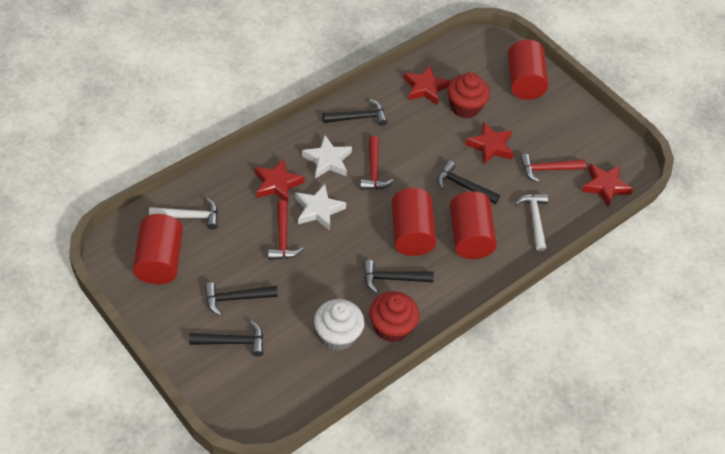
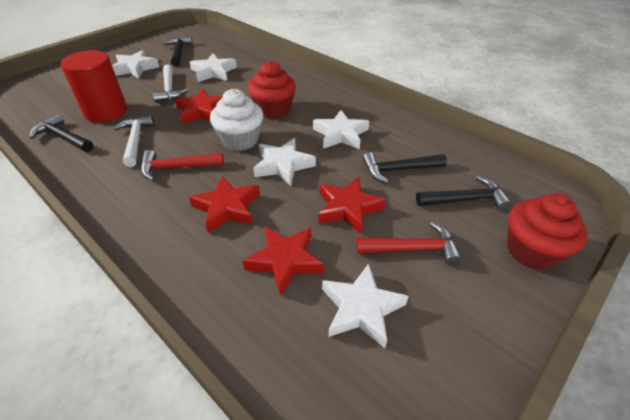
black hammer: 5 -> 4
red cylinder: 4 -> 1
red hammer: 3 -> 2
white star: 2 -> 5

